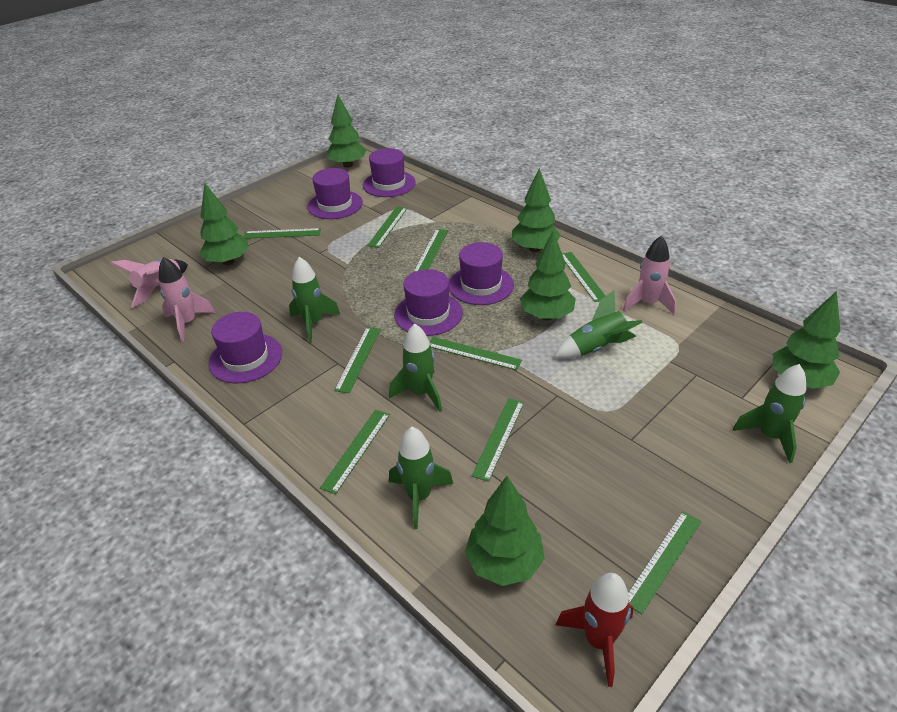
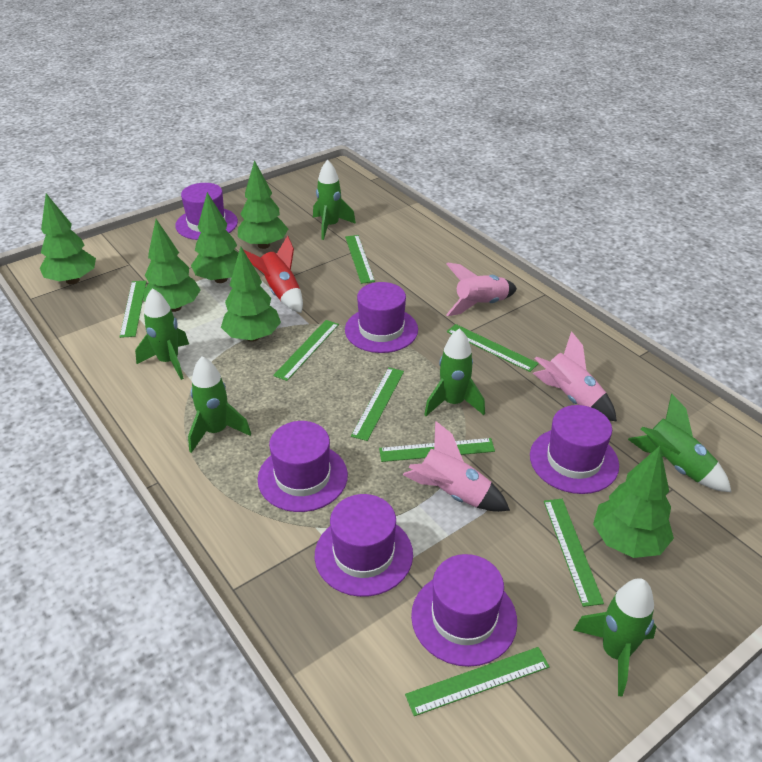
green rocket: 5 -> 6
green ruler: 9 -> 8
purple hat: 5 -> 6

